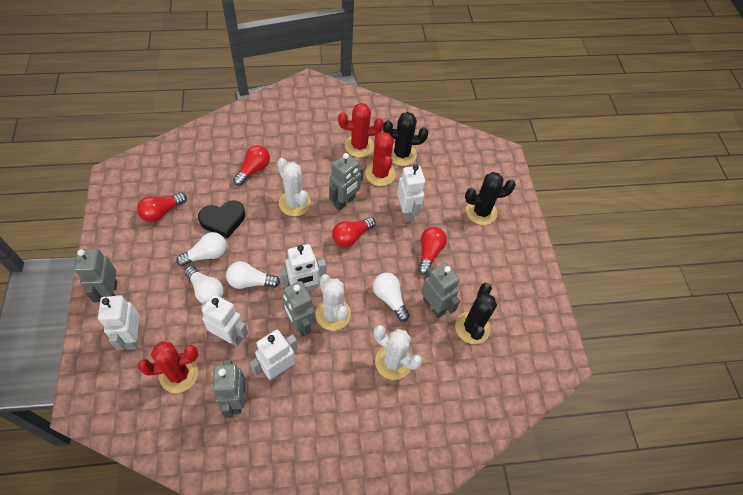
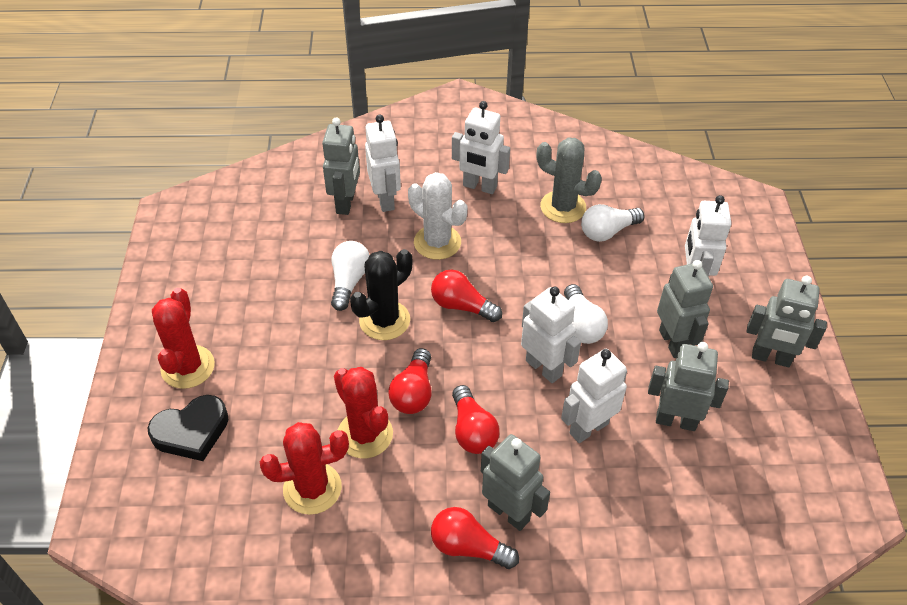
black cactus: 3 -> 1
grey cactus: 0 -> 1
white cactus: 3 -> 1
white light bulb: 4 -> 3

